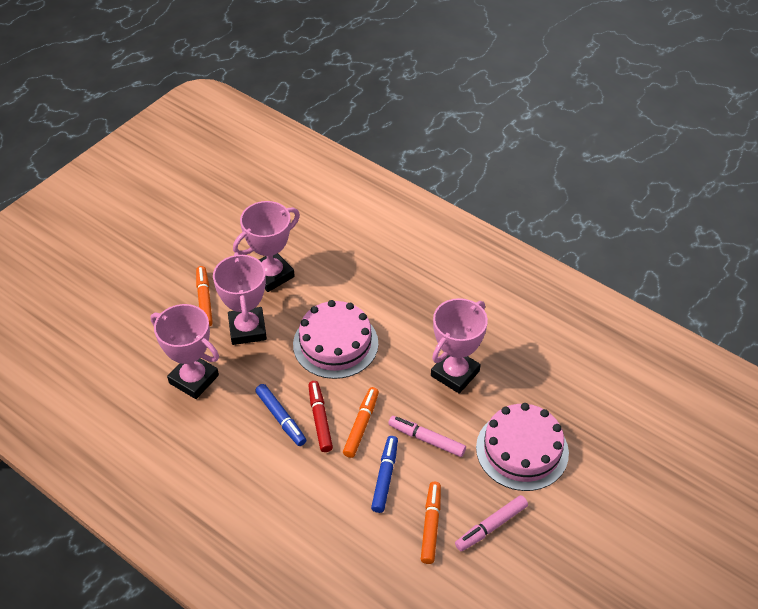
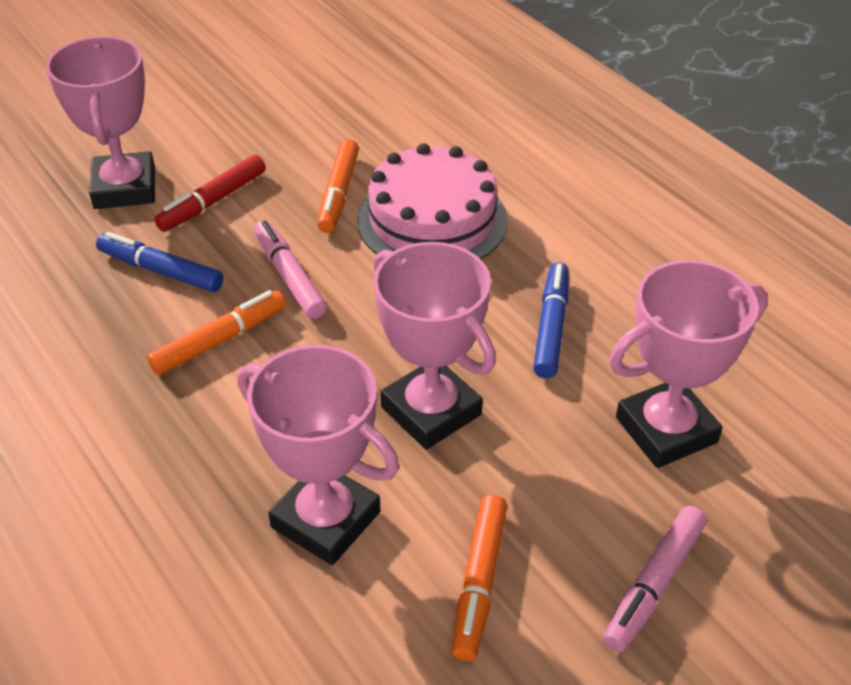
pink cake: 2 -> 1

